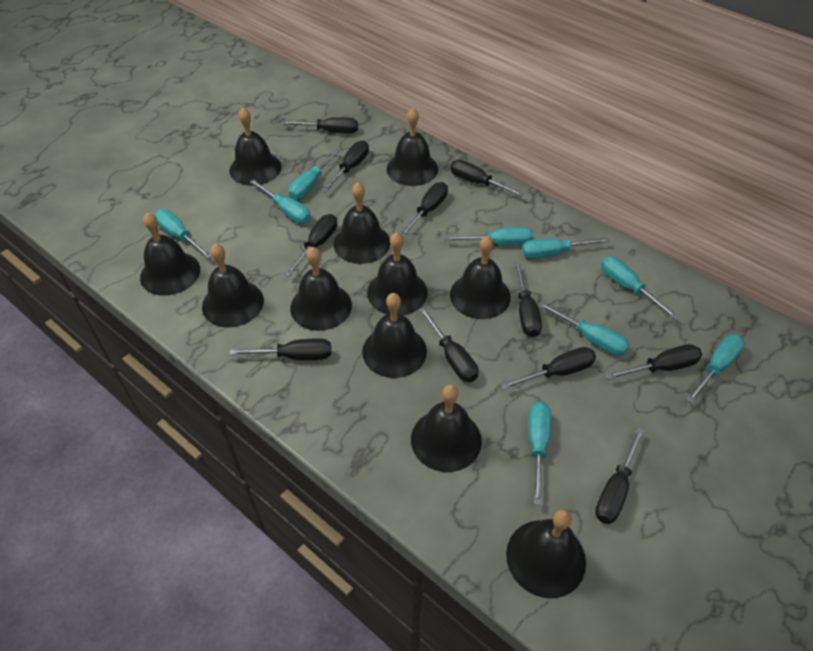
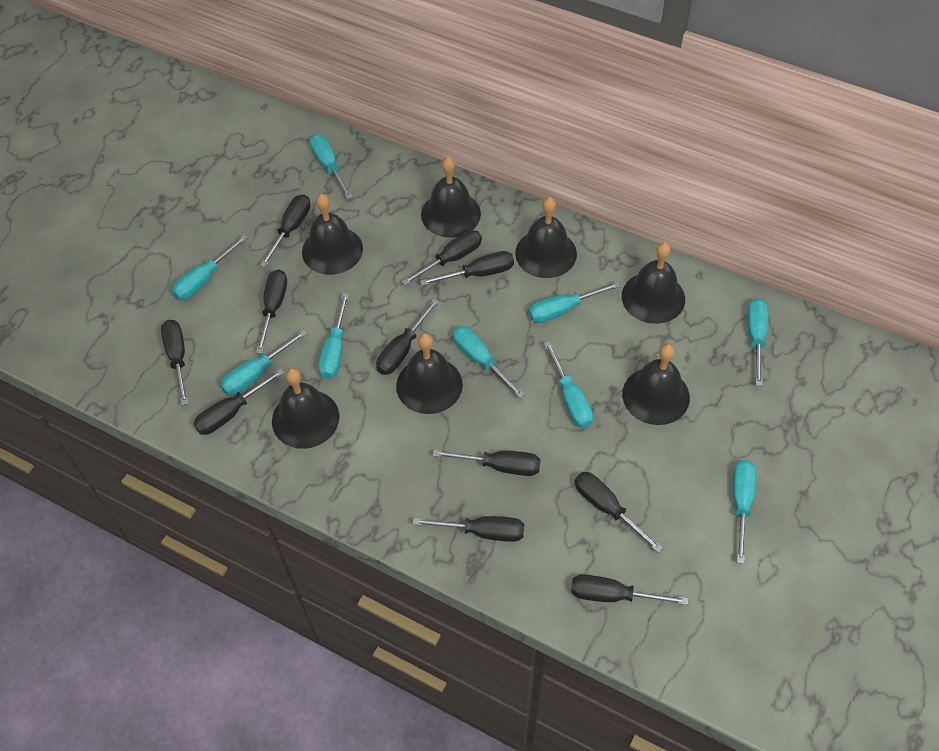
black bell: 11 -> 7

